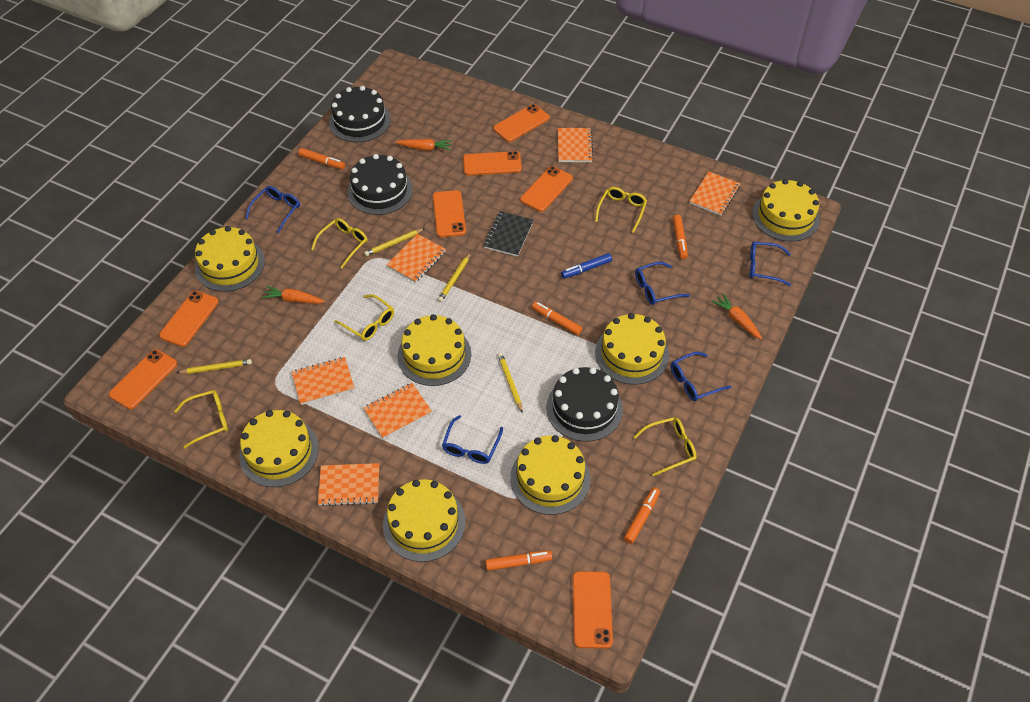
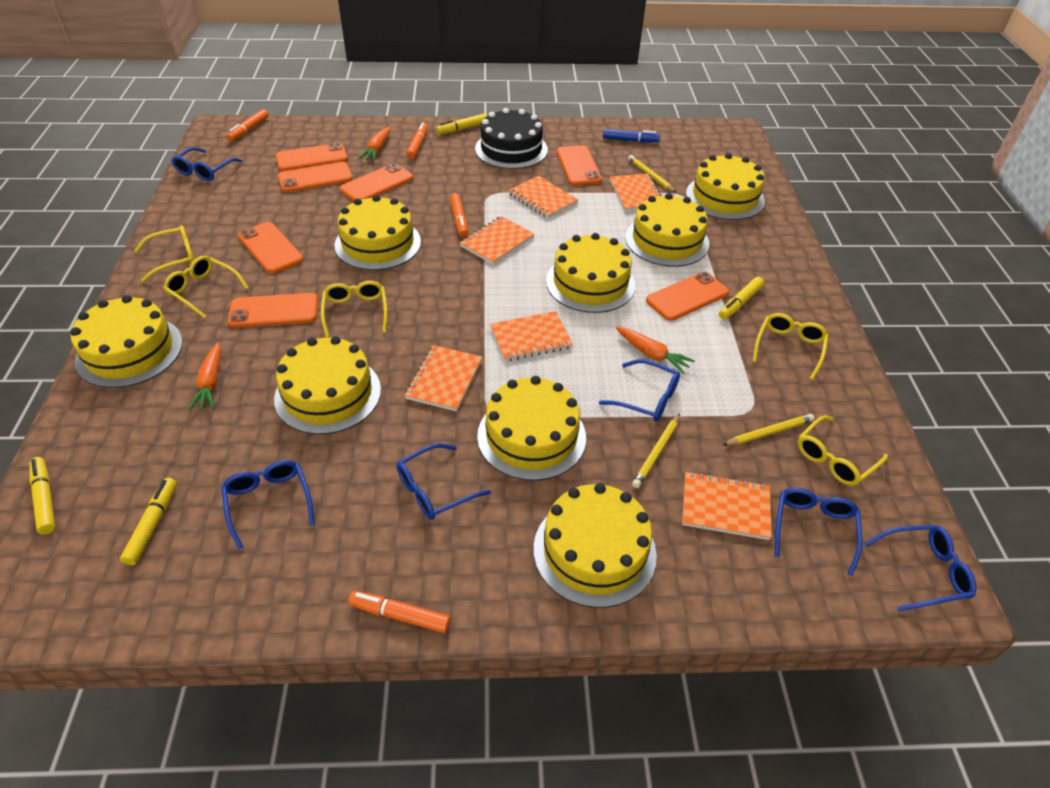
black cake: 3 -> 1
black notebook: 1 -> 0
blue glasses: 5 -> 6
orange marker: 5 -> 4
yellow cake: 7 -> 8
yellow marker: 0 -> 4
yellow pencil: 4 -> 3

